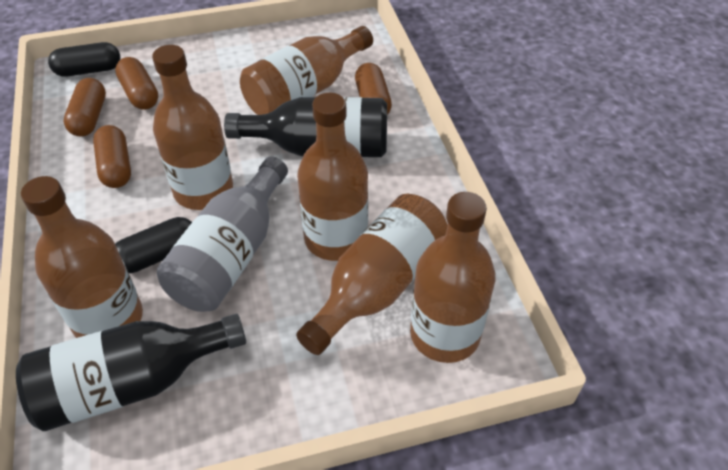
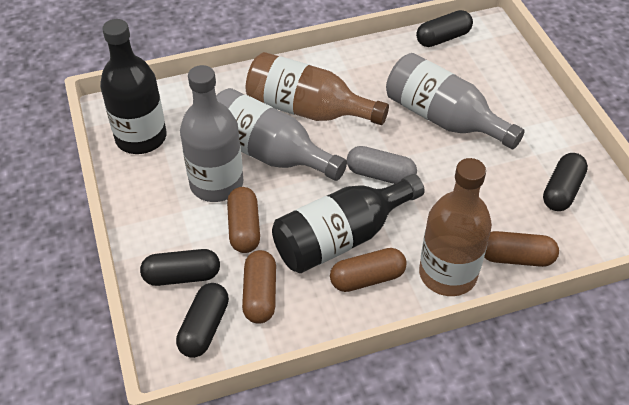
black capsule: 2 -> 4
brown bottle: 6 -> 2
grey bottle: 1 -> 3
grey capsule: 0 -> 1

